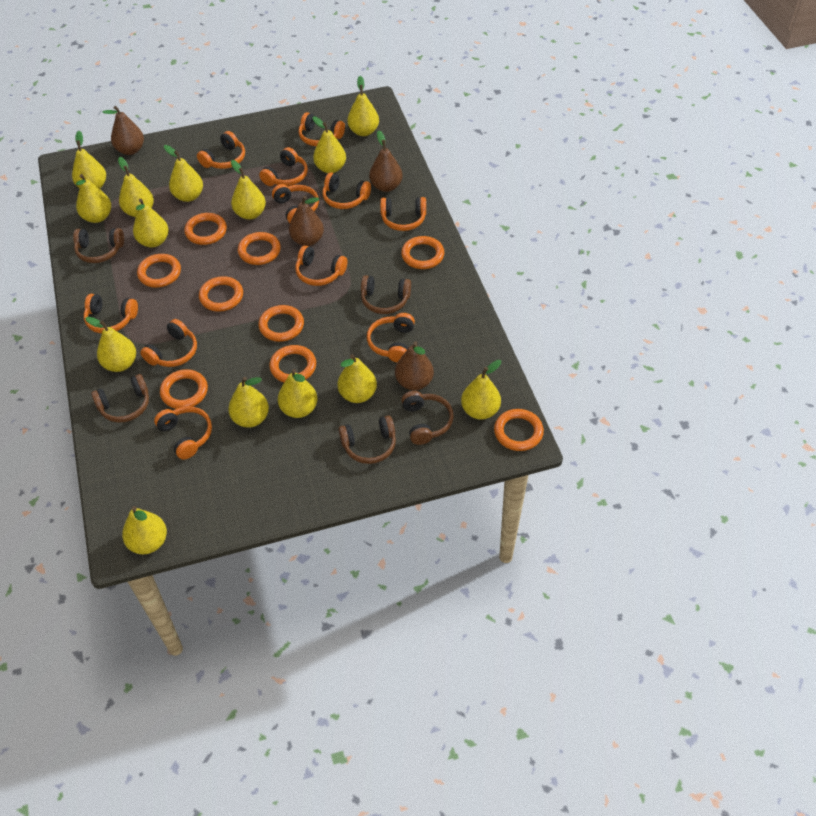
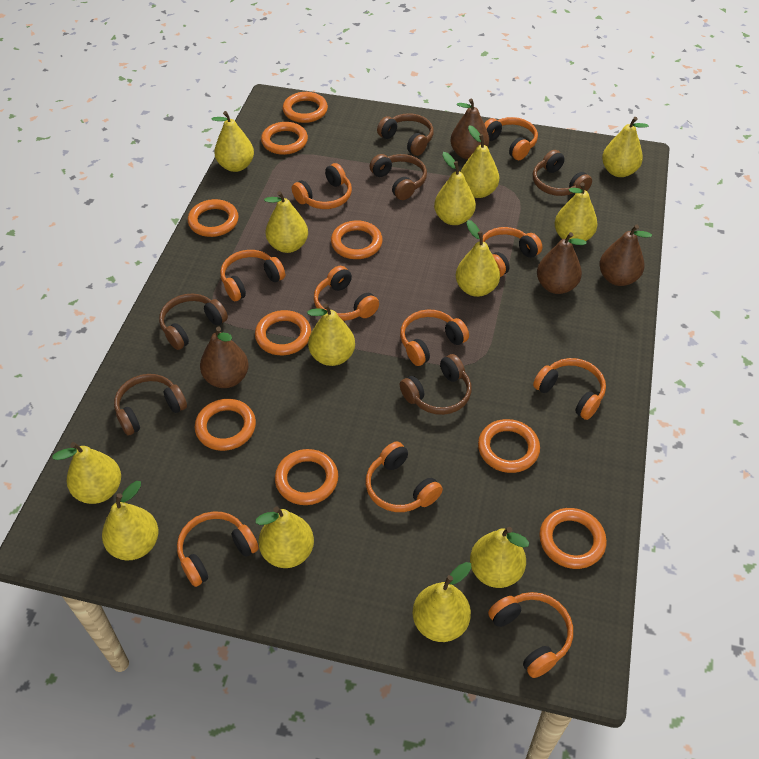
brown headphones: 5 -> 6
orange headphones: 11 -> 10
yellow pear: 14 -> 13

